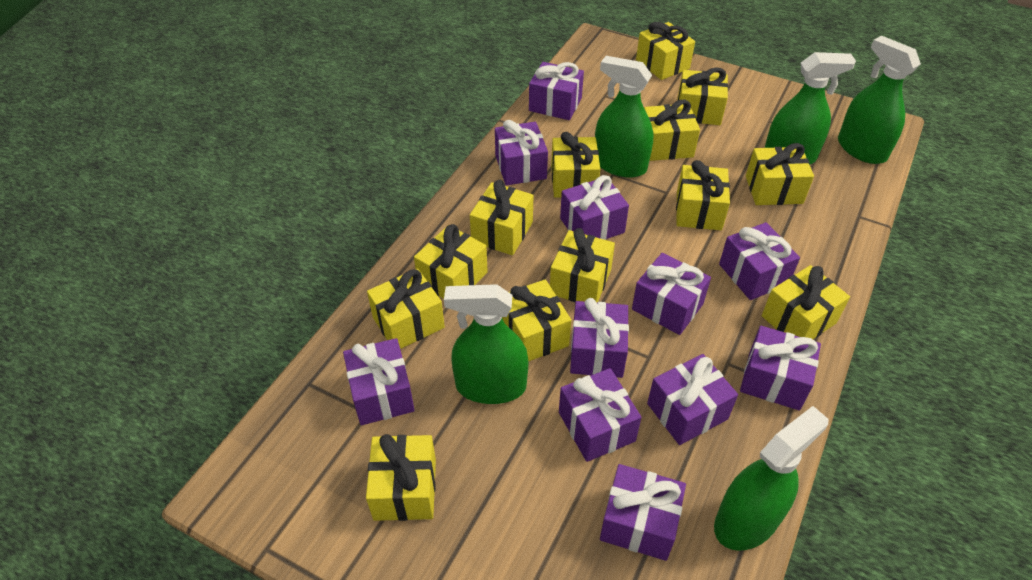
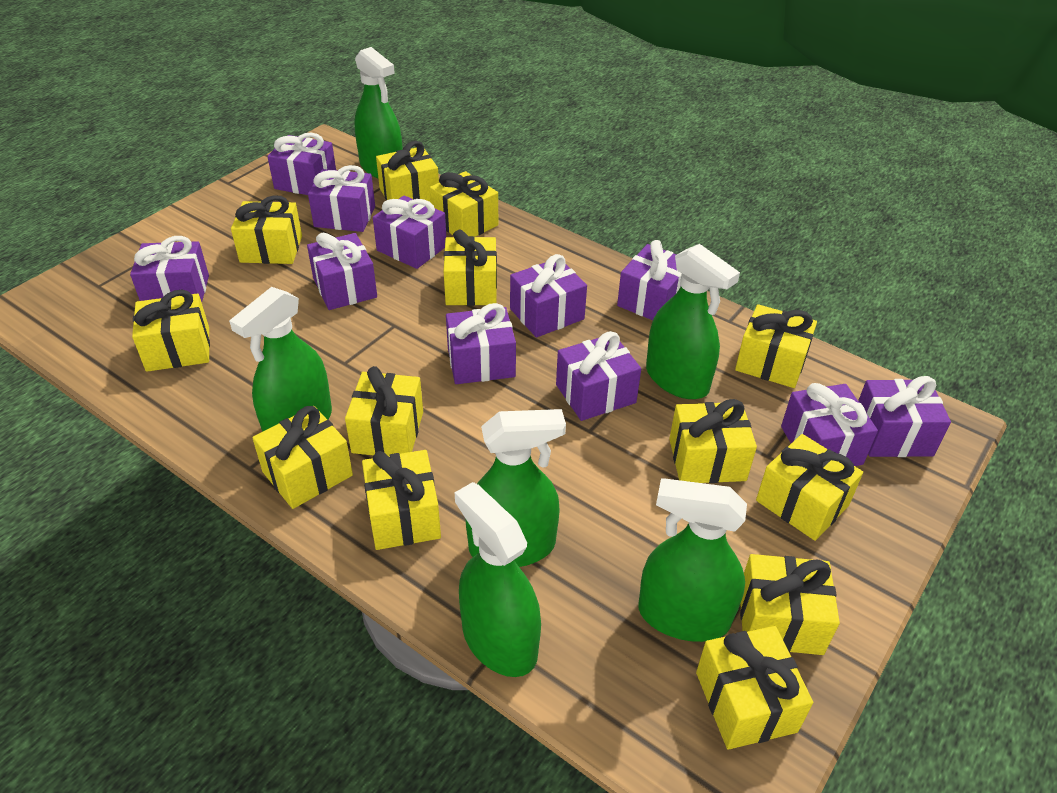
green spray bottle: 5 -> 6

